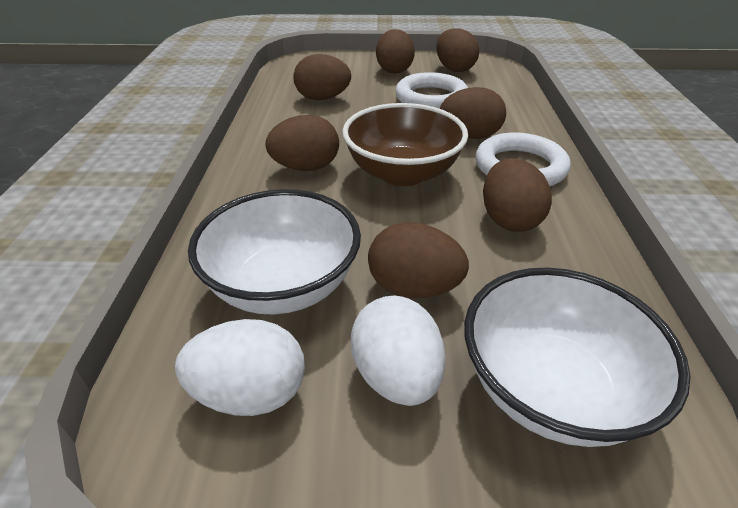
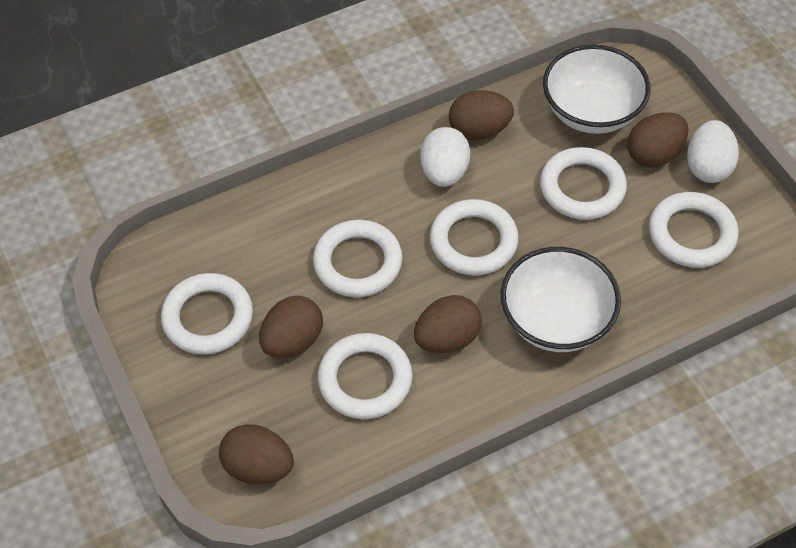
brown bowl: 1 -> 0
brown egg: 7 -> 5
white ring: 2 -> 6

